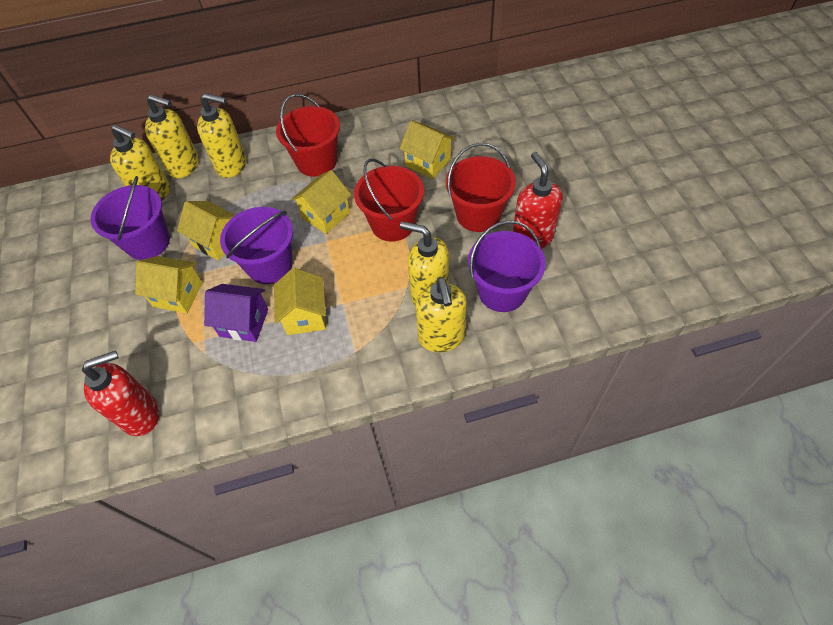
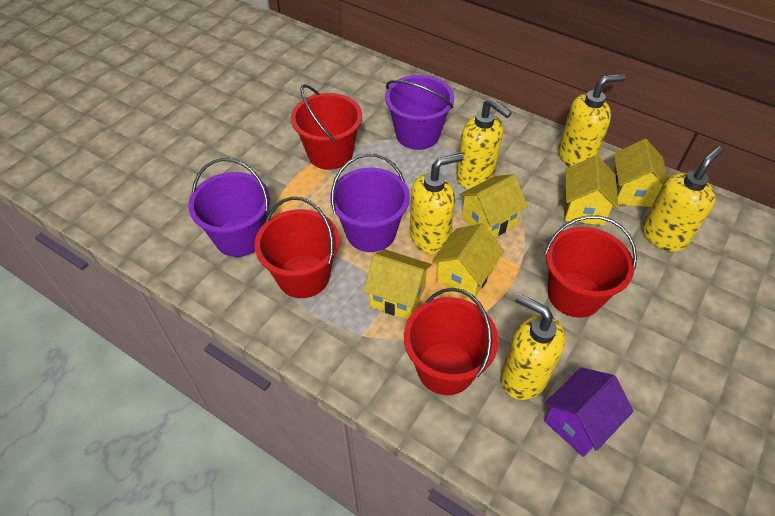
red bucket: 3 -> 4
red soap dispenser: 2 -> 0

